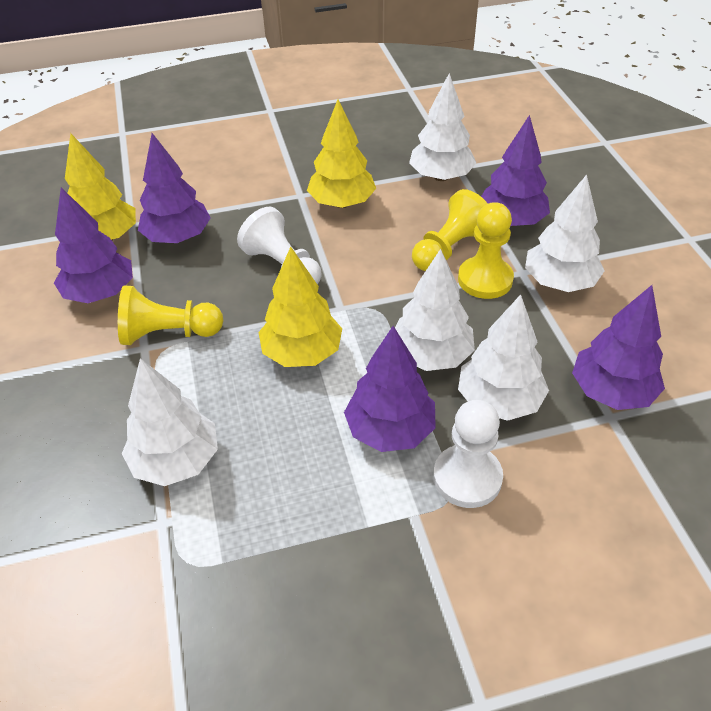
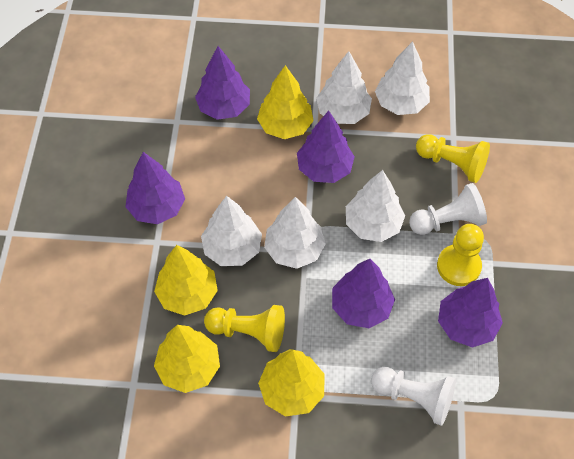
yellow tree: 3 -> 4

